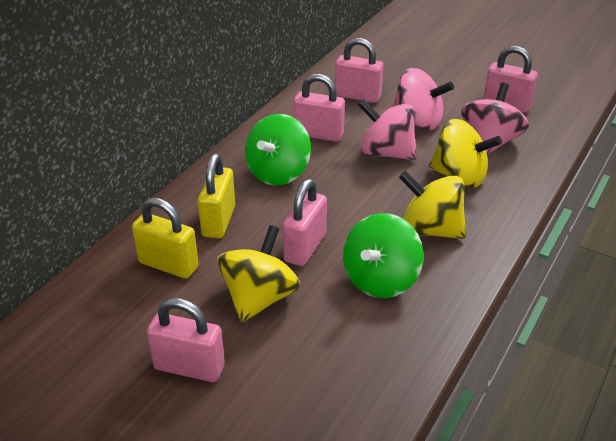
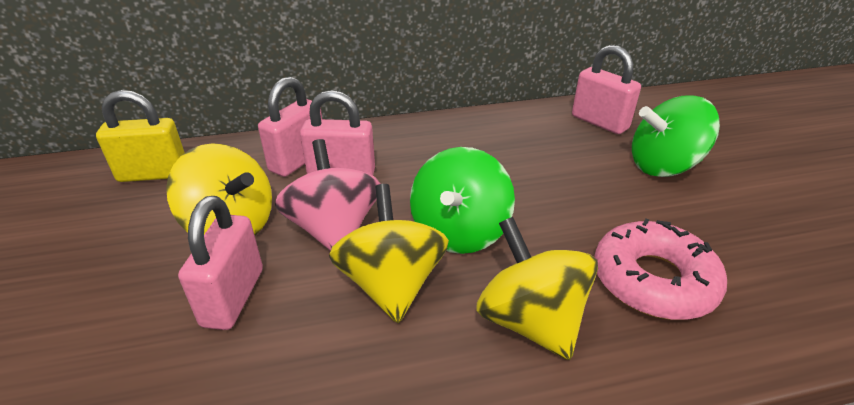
pink donut: 0 -> 1
pink padlock: 5 -> 4
pink spinning top: 3 -> 1
yellow padlock: 2 -> 1

